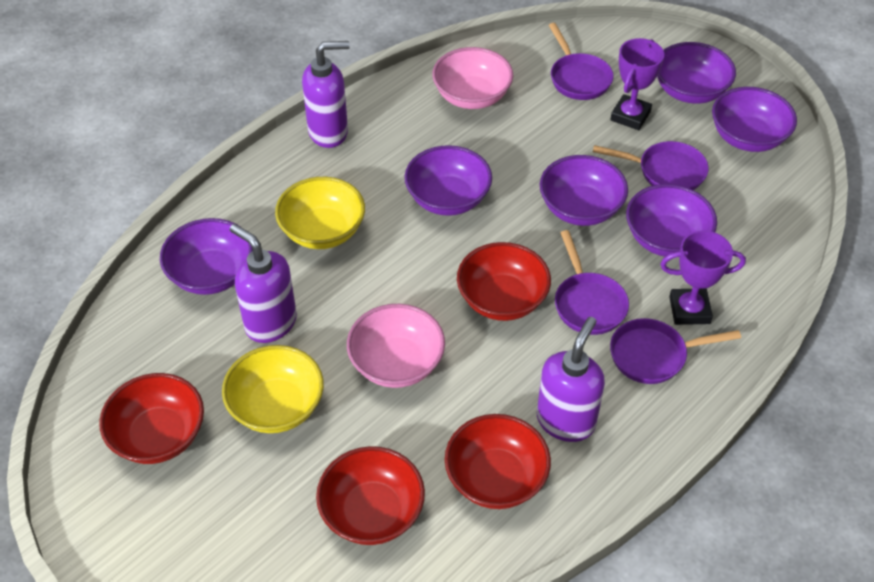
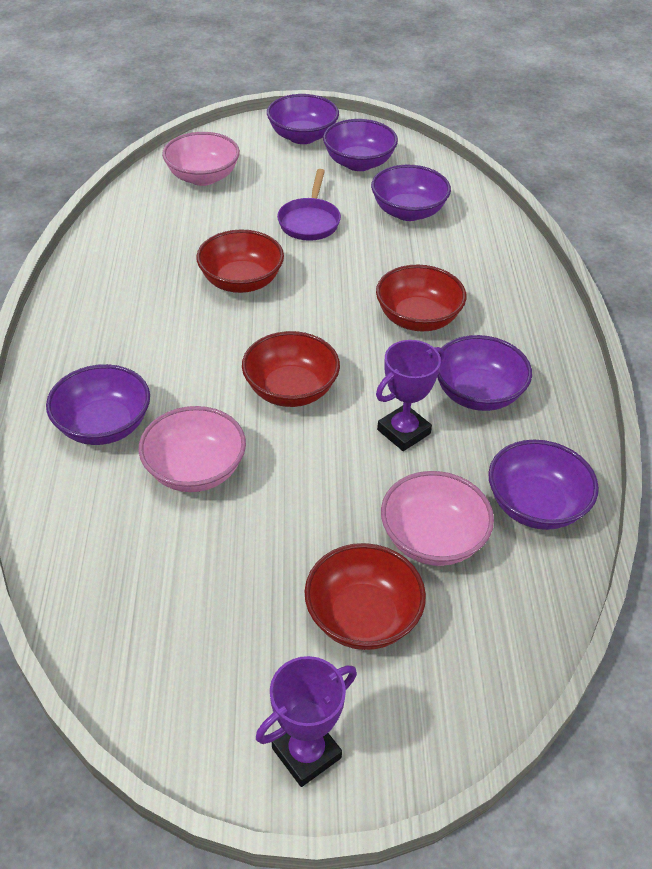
pink bowl: 2 -> 3
purple pan: 4 -> 1
purple soap dispenser: 3 -> 0
yellow bowl: 2 -> 0

